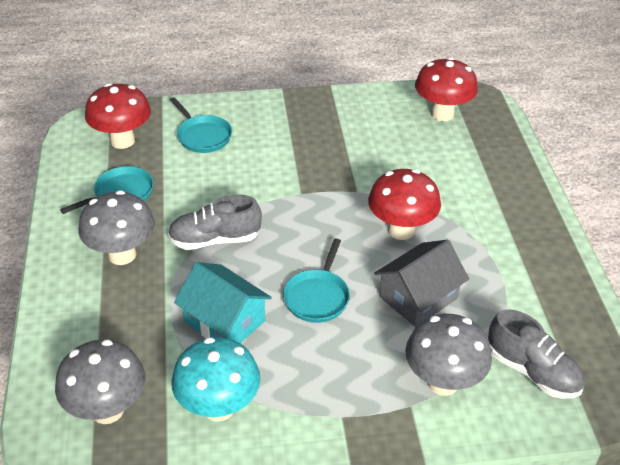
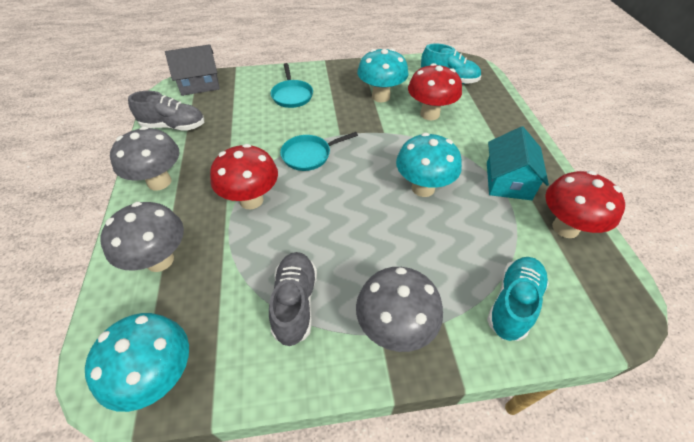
turquoise mushroom: 1 -> 3
turquoise pan: 3 -> 2
turquoise shoe: 0 -> 2

